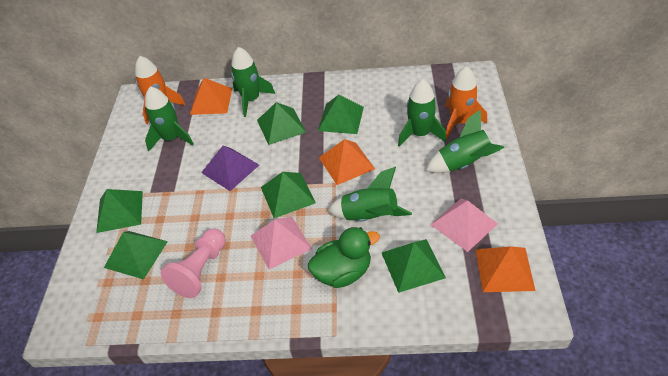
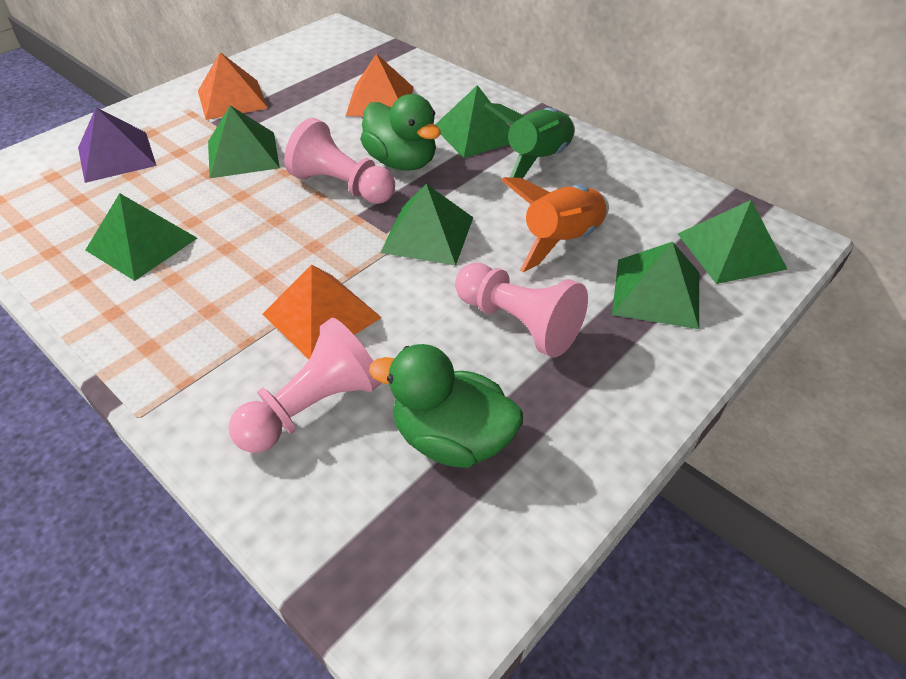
green duck: 1 -> 2
green rocket: 5 -> 1
orange rocket: 2 -> 1
pink pawn: 1 -> 3
pink pyramid: 2 -> 0

